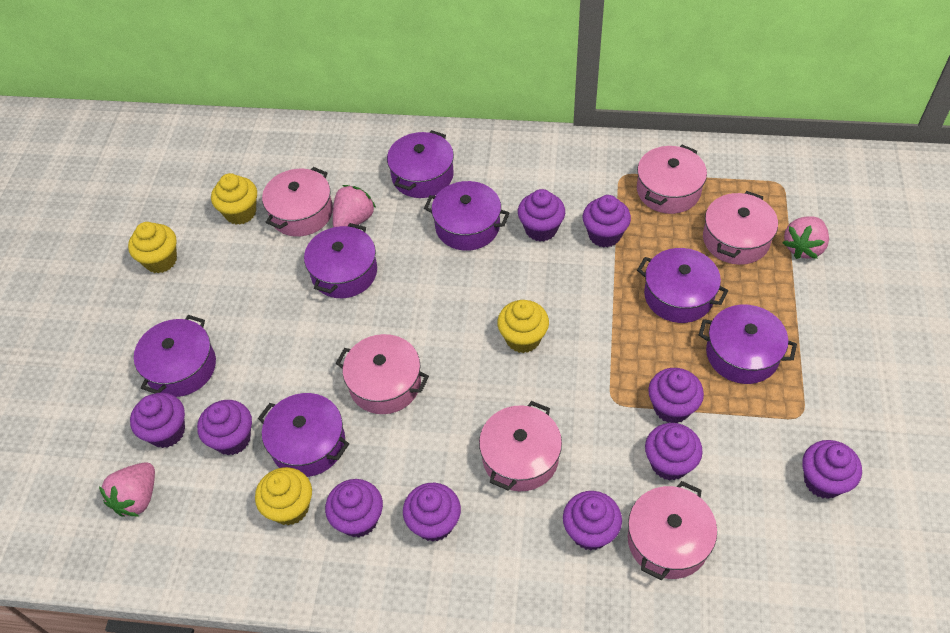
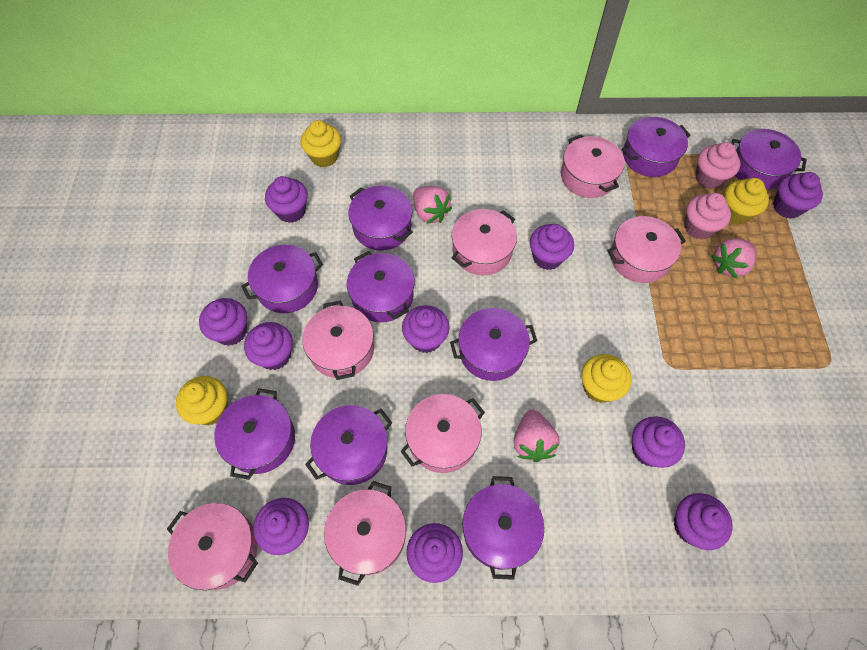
pink cupcake: 0 -> 2
pink pot: 6 -> 7
purple pot: 7 -> 9

